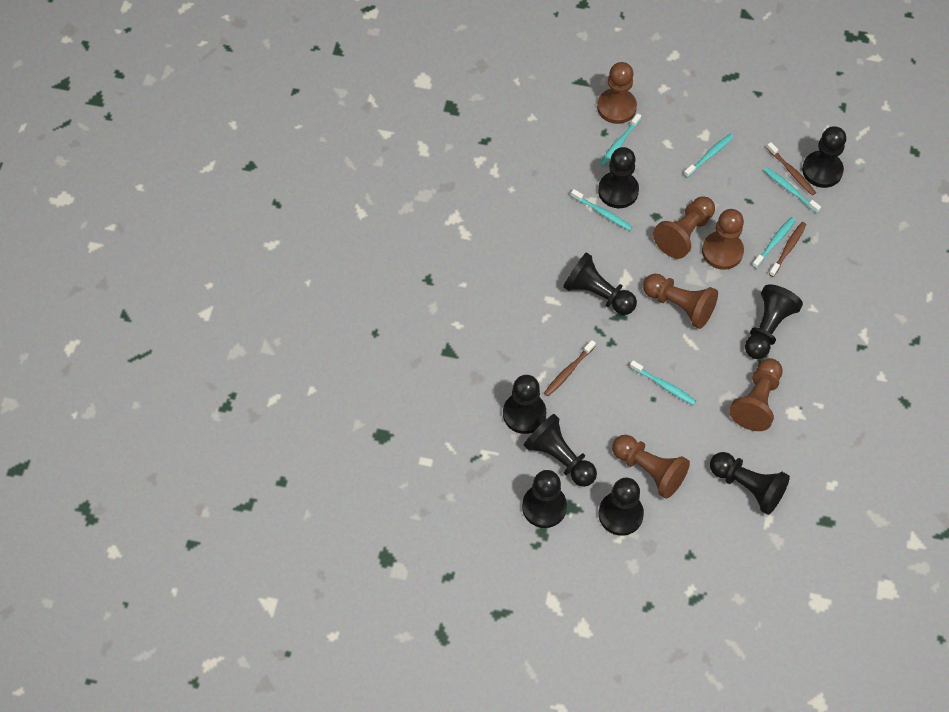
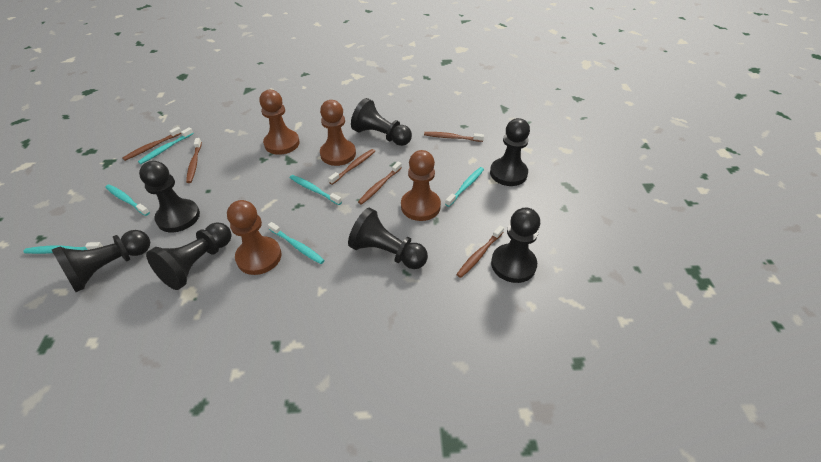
black pawn: 9 -> 7
brown pawn: 6 -> 4
brown toothbrush: 3 -> 6

